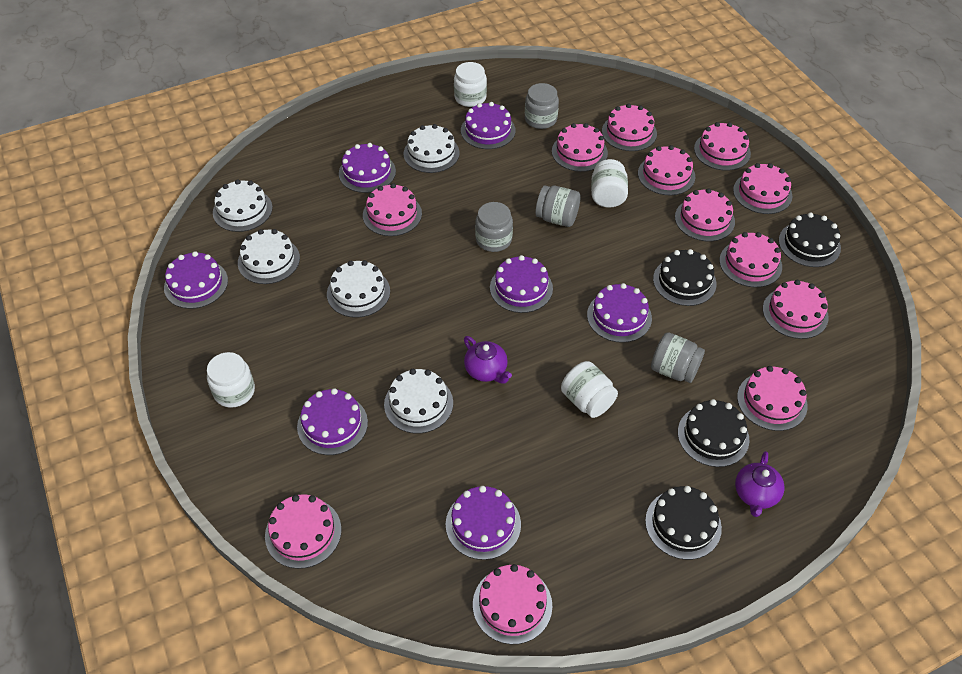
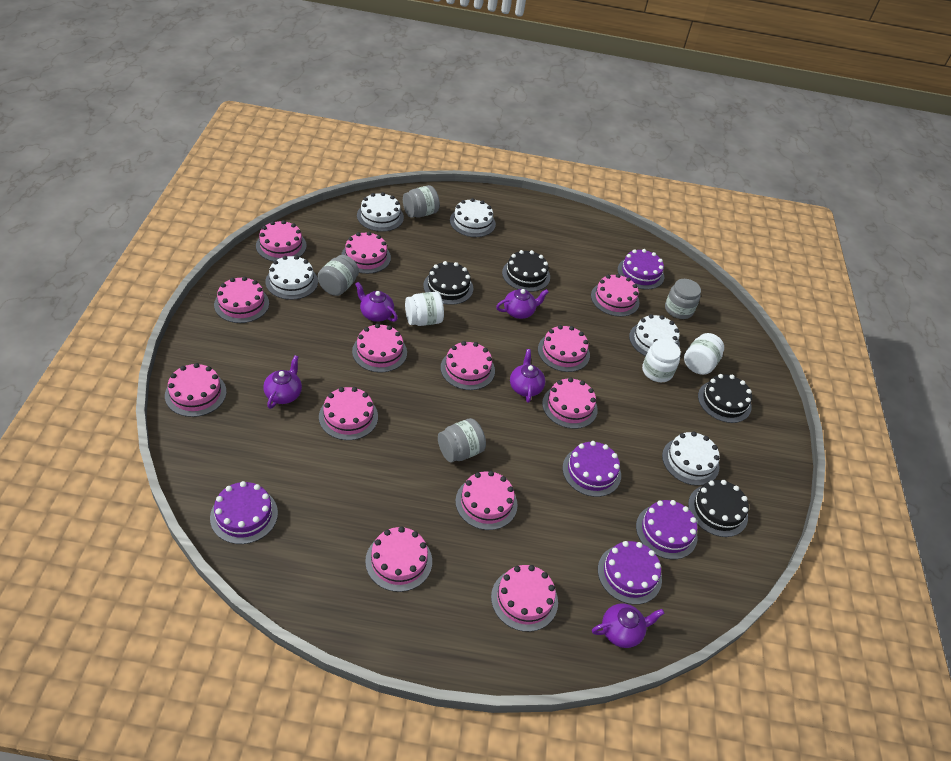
pink cake: 12 -> 13
purple cake: 7 -> 5
purple teapot: 2 -> 5
white jar: 4 -> 3

